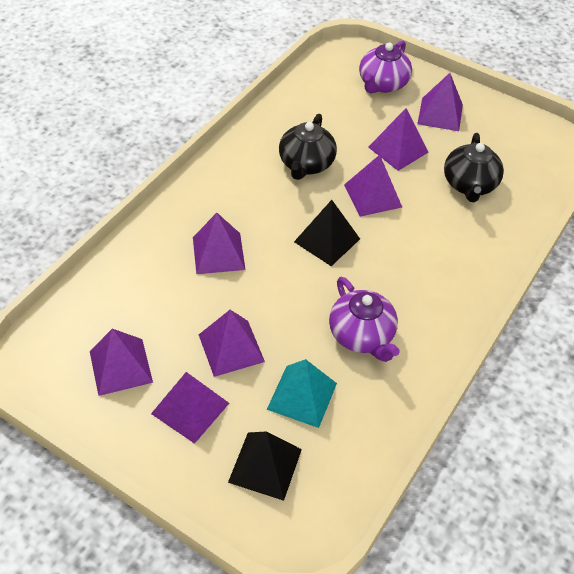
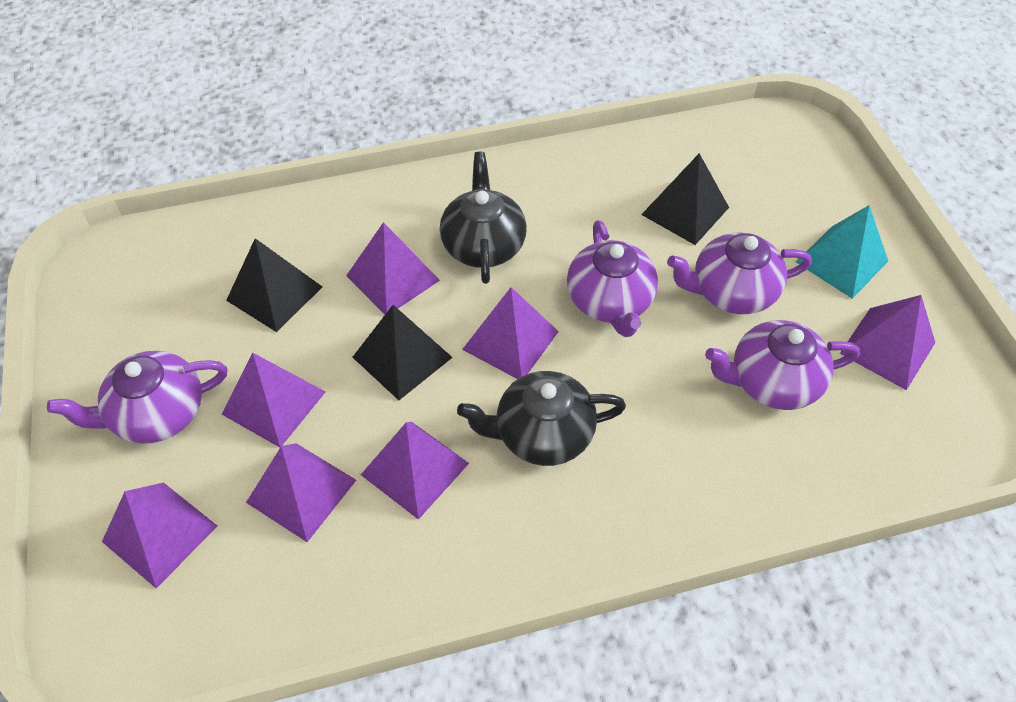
black pyramid: 2 -> 3
purple teapot: 2 -> 4

